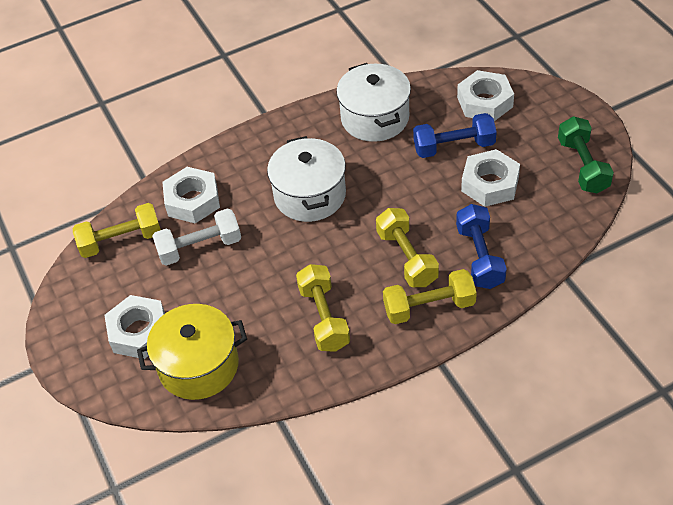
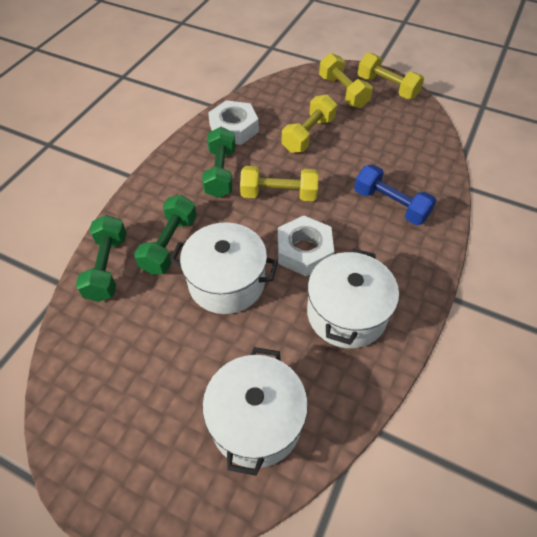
blue dumbbell: 2 -> 1
green dumbbell: 1 -> 3
white dumbbell: 1 -> 0
white nut: 4 -> 2
white pot: 2 -> 3
yellow pot: 1 -> 0

